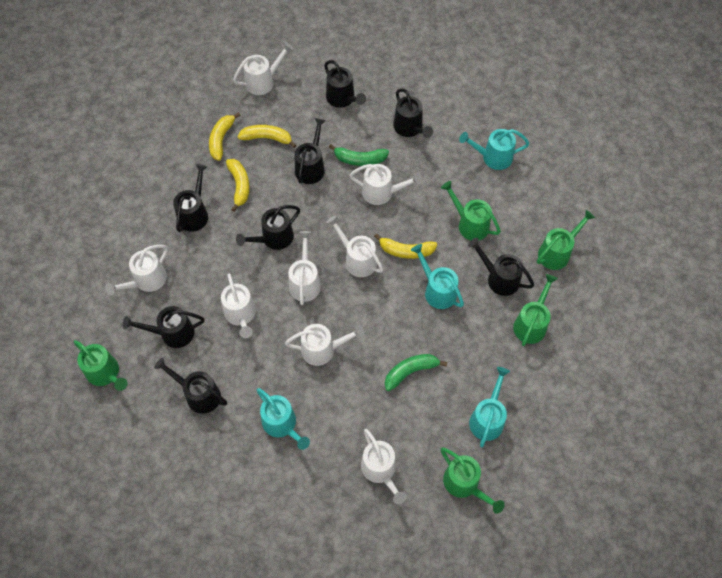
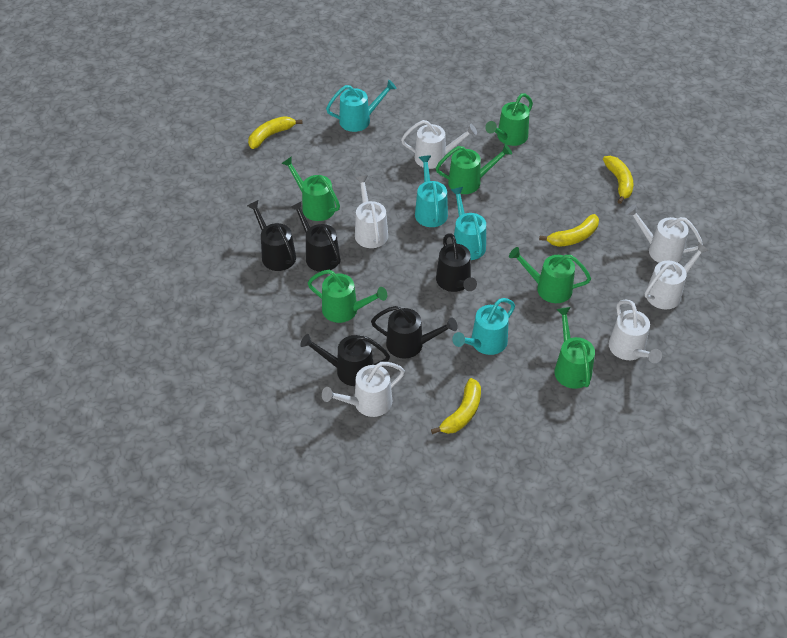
black watering can: 8 -> 5
green banana: 2 -> 0
green watering can: 5 -> 6
white watering can: 8 -> 6

